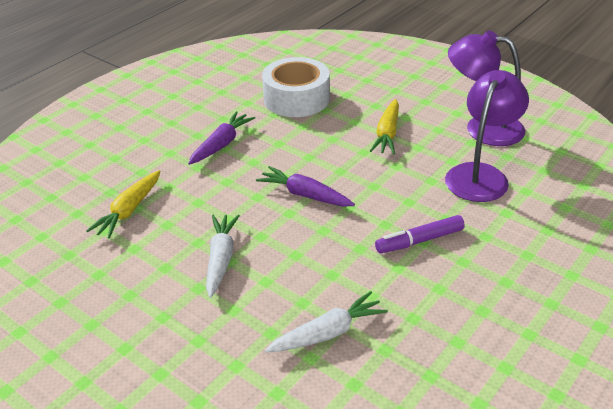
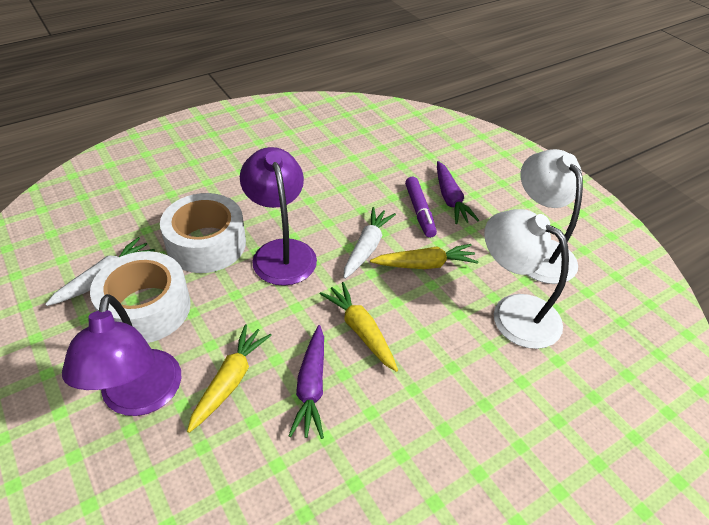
white lamp: 0 -> 2
white tape: 1 -> 2
yellow carrot: 2 -> 3

